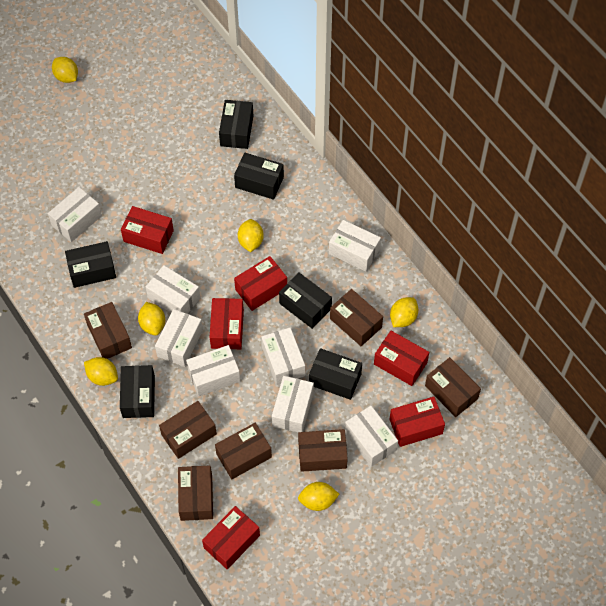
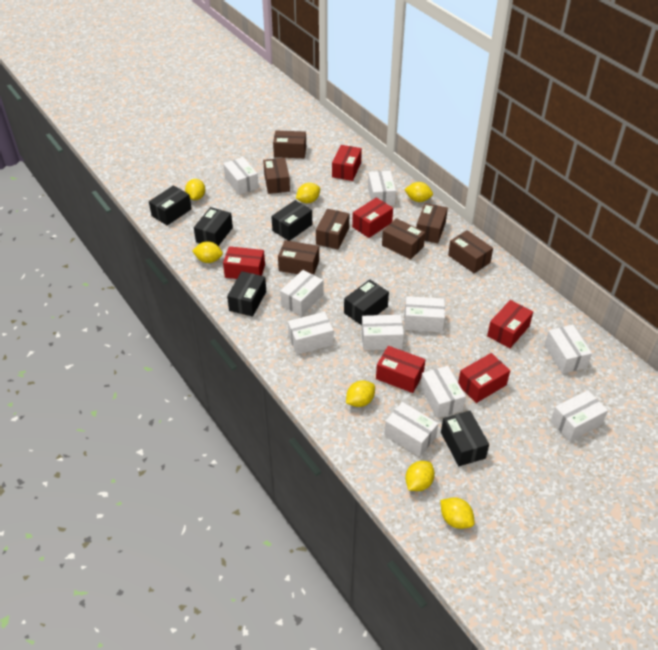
white box: 8 -> 10
yellow lemon: 6 -> 7

